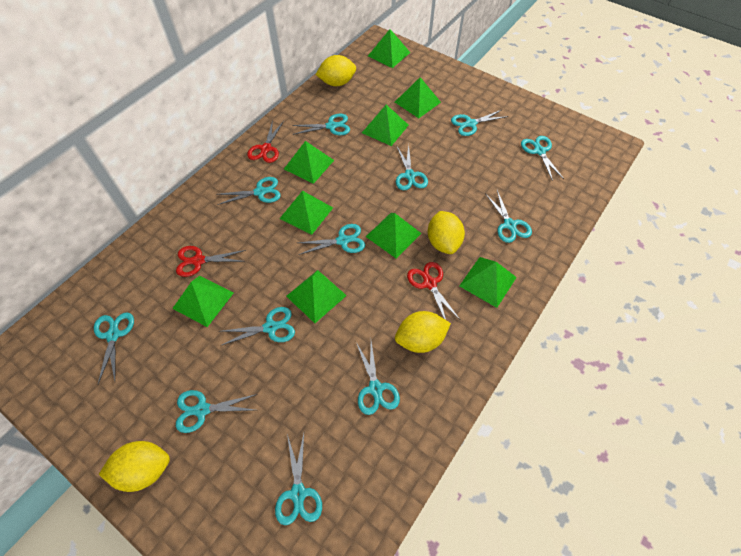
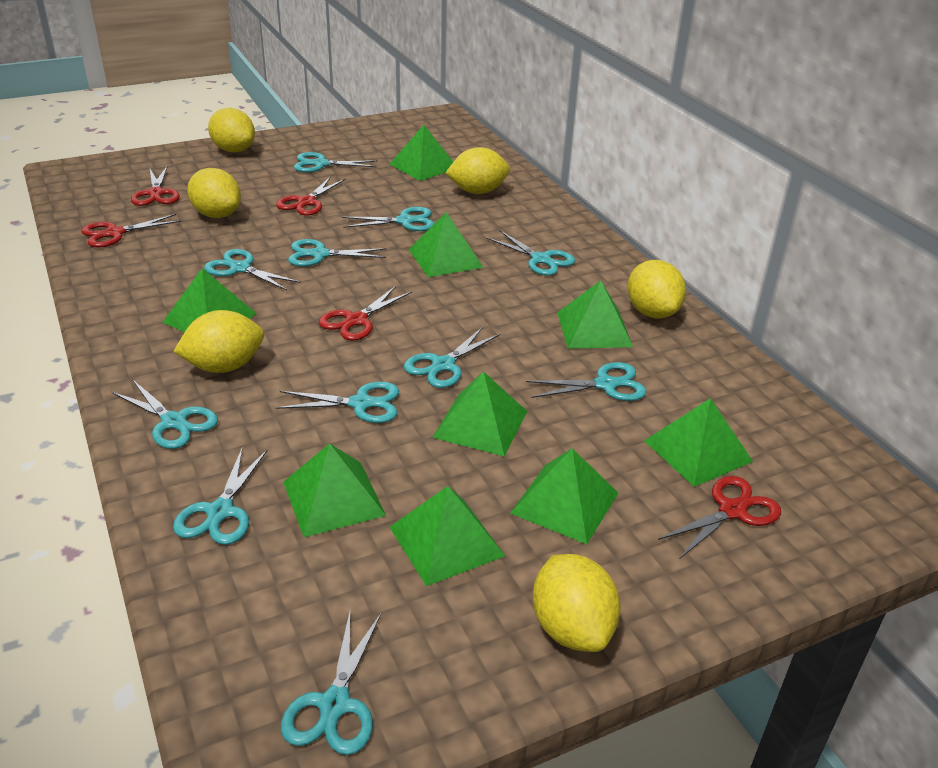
red scissors: 3 -> 5
turquoise scissors: 12 -> 11
yellow lemon: 4 -> 6

